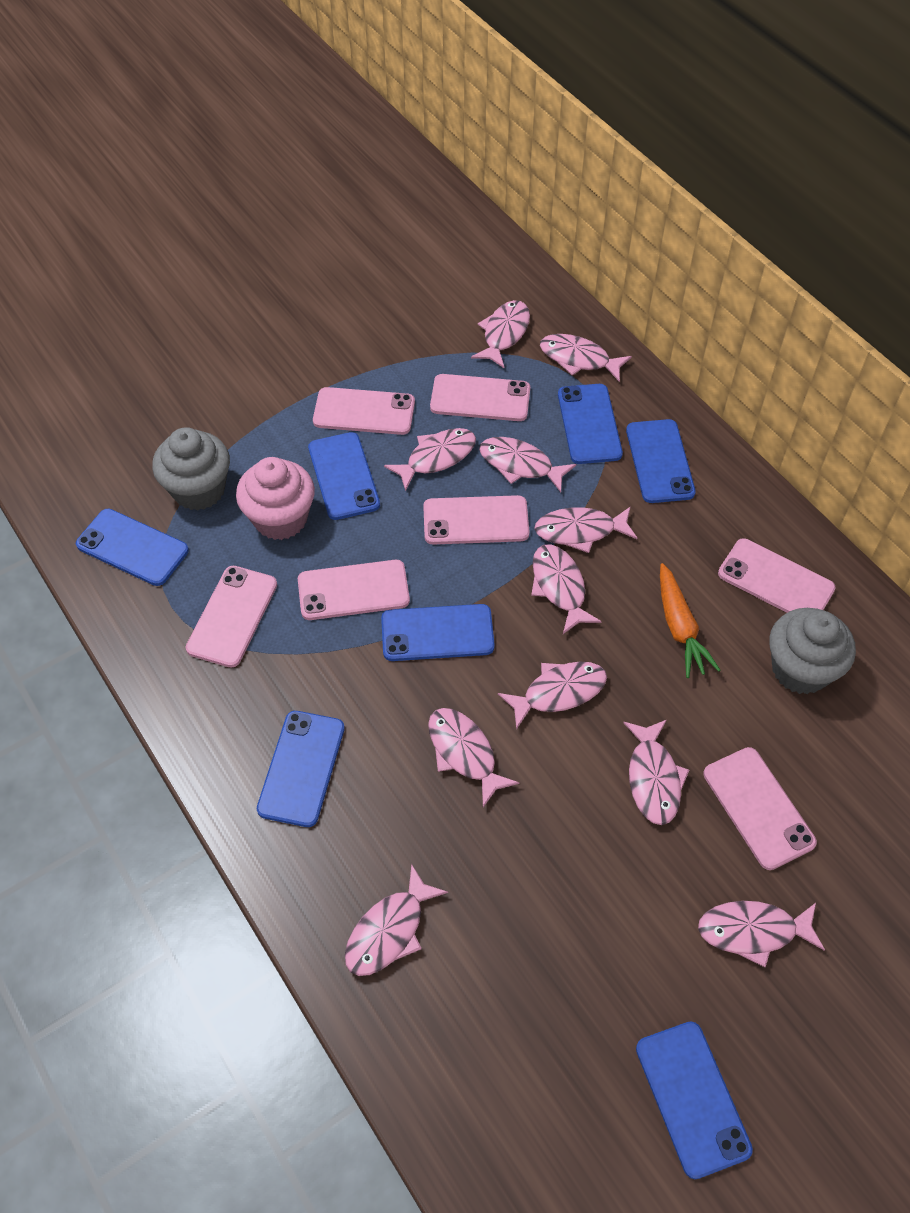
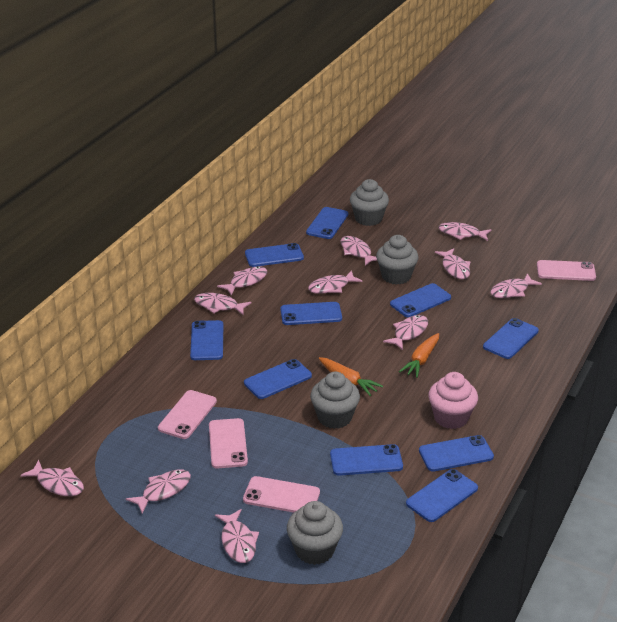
blue phone: 7 -> 10
grey cupcake: 2 -> 4
orange carrot: 1 -> 2
pink phone: 7 -> 4

